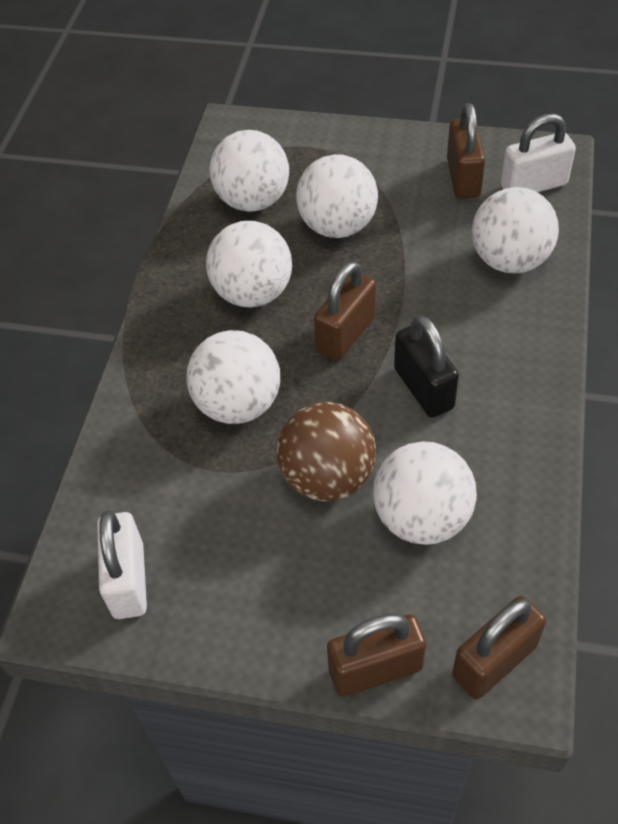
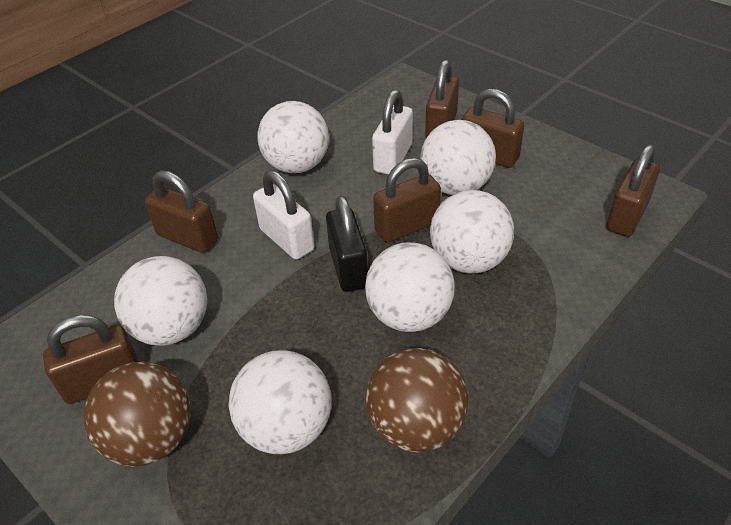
brown ball: 1 -> 2
brown padlock: 4 -> 6

